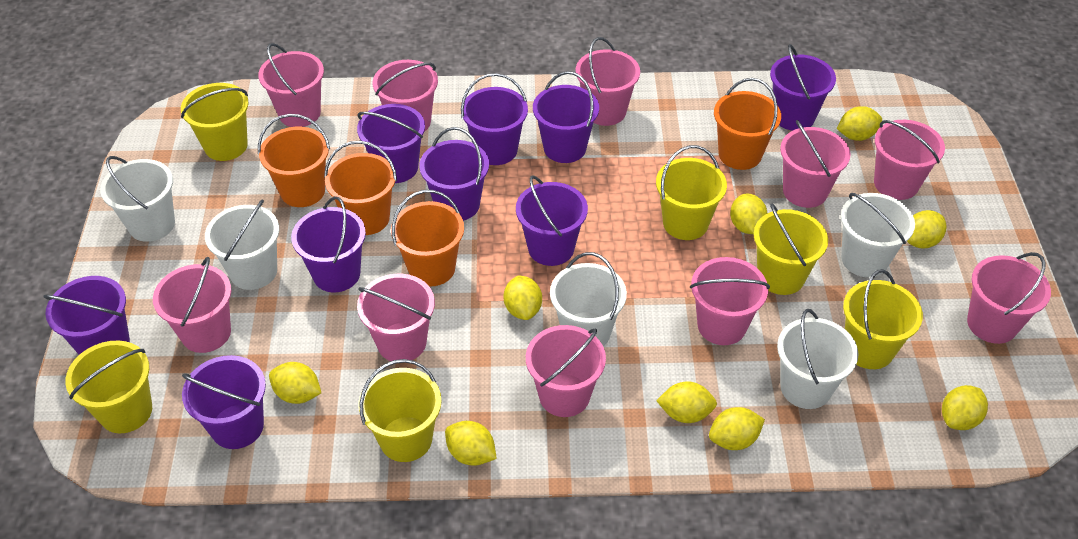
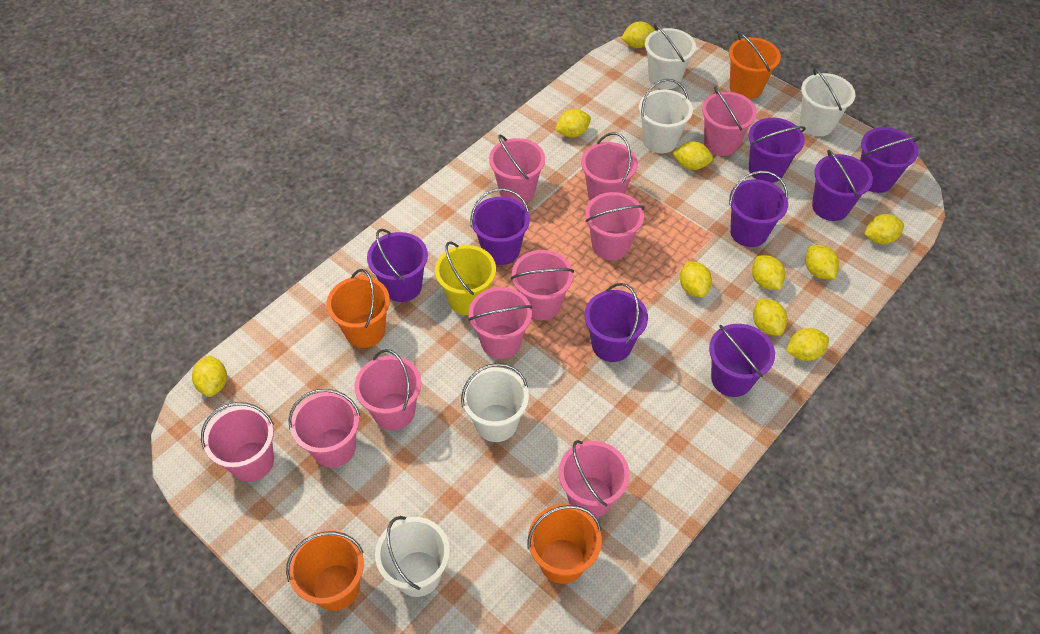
purple bucket: 9 -> 8
yellow bucket: 6 -> 1
yellow lemon: 9 -> 10

